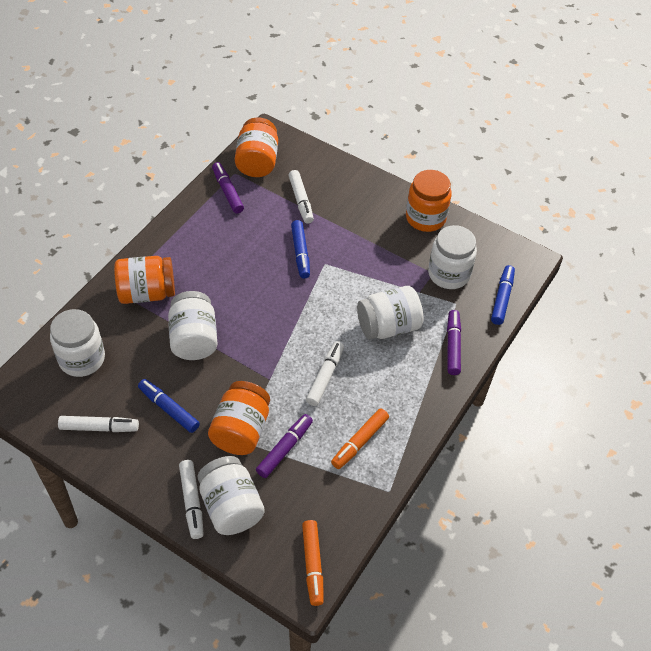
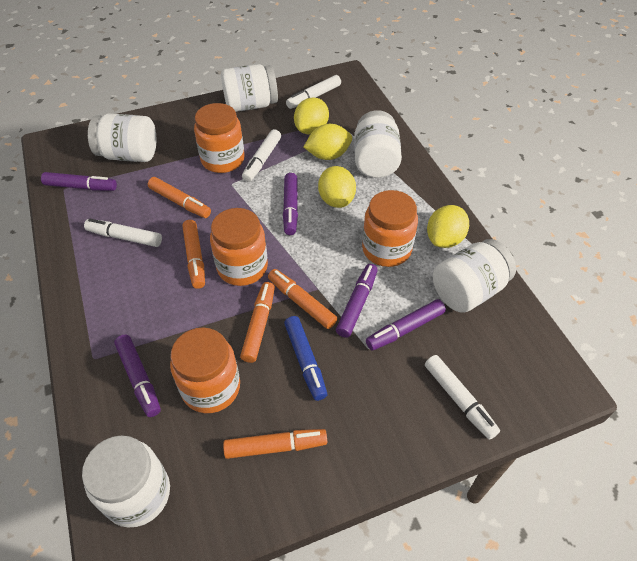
blue marker: 3 -> 1
orange marker: 2 -> 5
purple marker: 3 -> 5
yellow lemon: 0 -> 4

